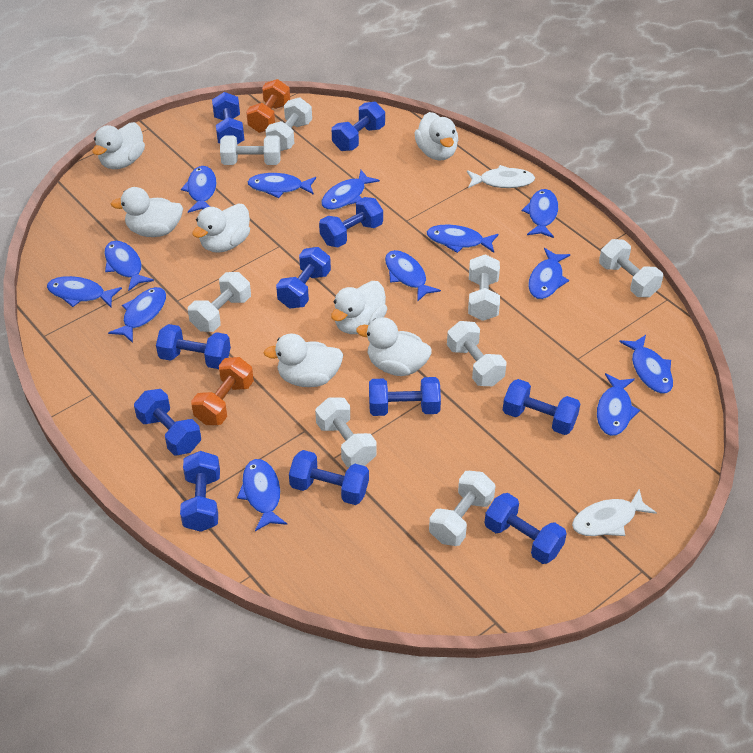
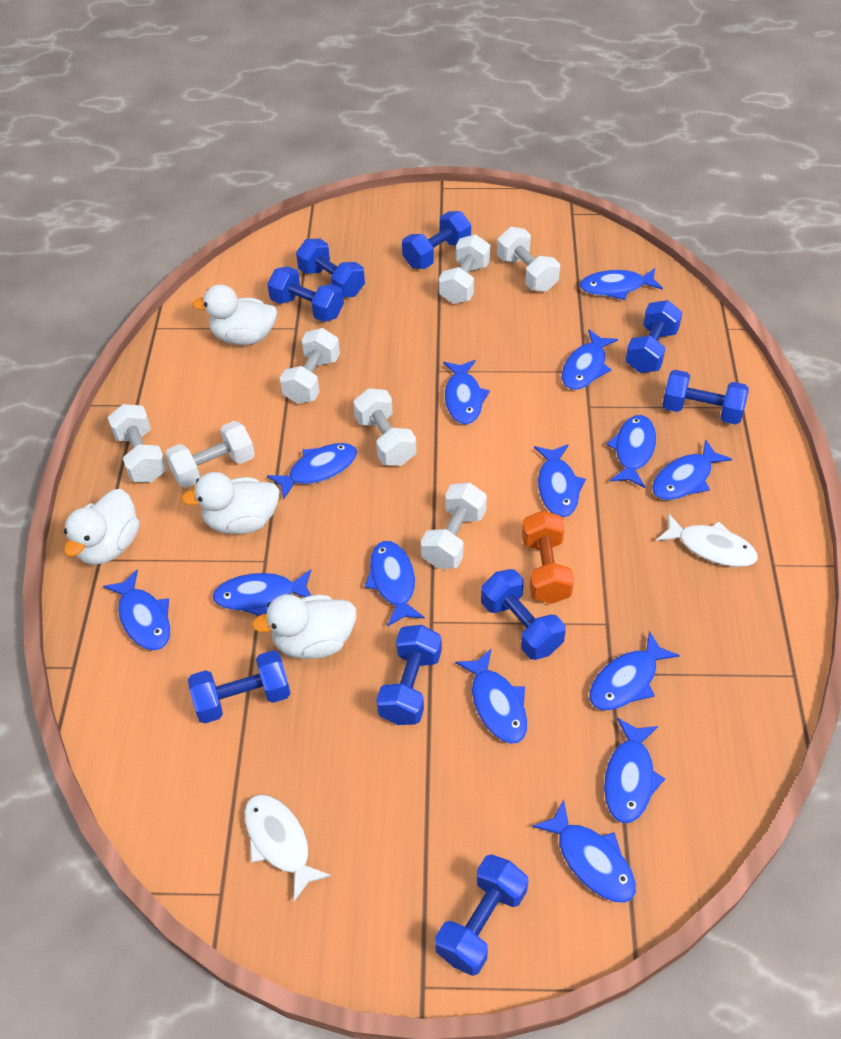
blue dumbbell: 11 -> 9
blue fish: 13 -> 14
orange dumbbell: 2 -> 1
white duck: 7 -> 4
white dumbbell: 8 -> 7

